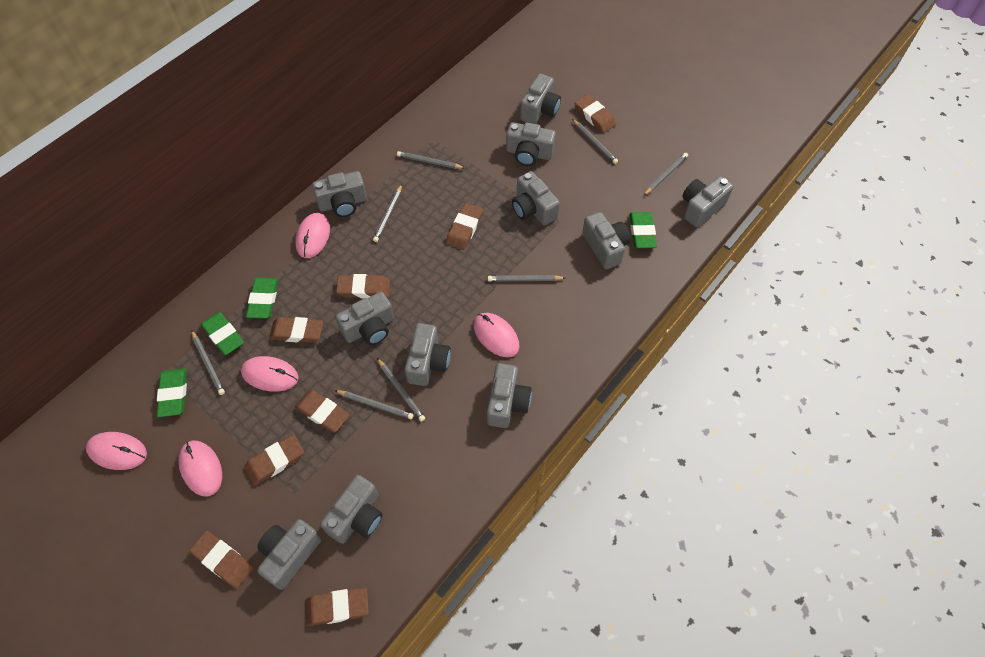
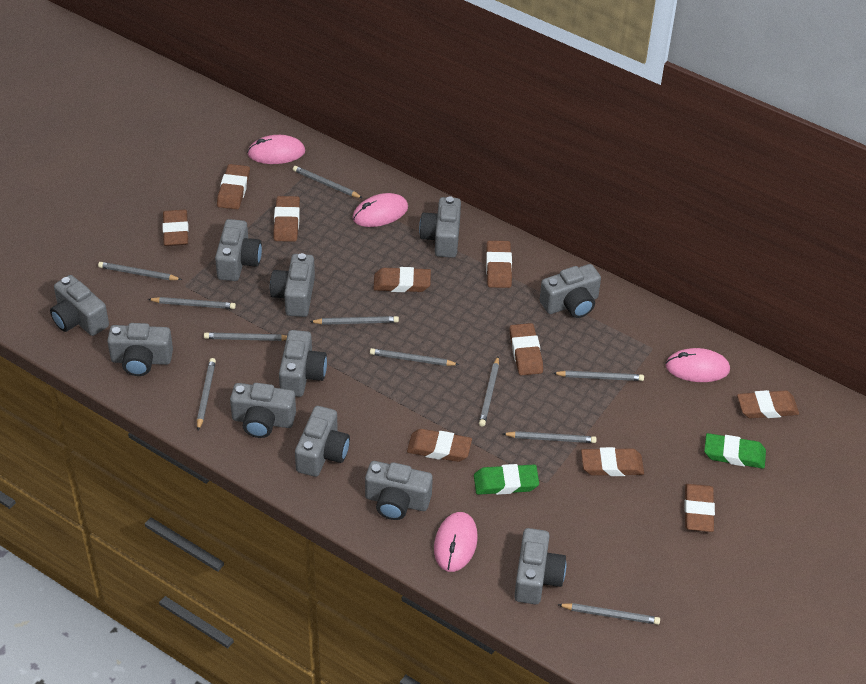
brown eraser: 8 -> 10
green eraser: 4 -> 2
grey pencil: 8 -> 11
pink mouse: 5 -> 4

